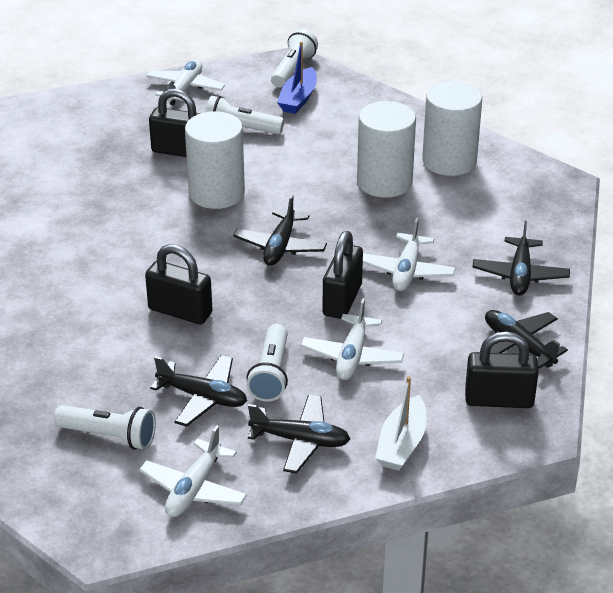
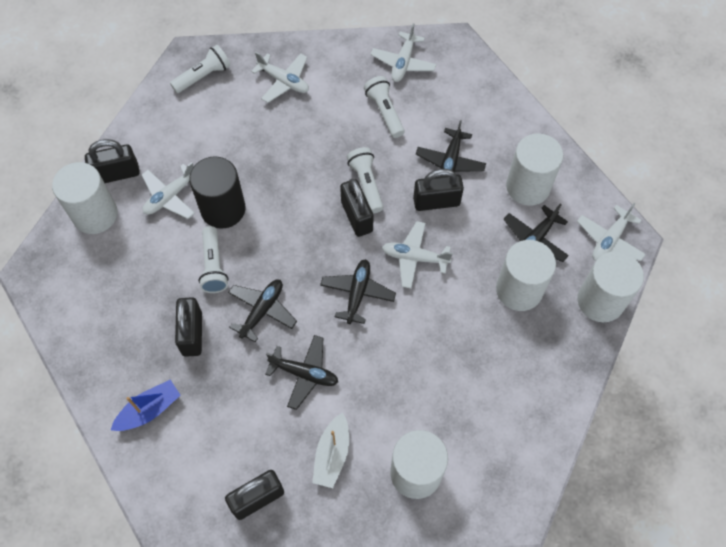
black cylinder: 0 -> 1
black padlock: 4 -> 5
white cylinder: 3 -> 5
white plane: 4 -> 5

